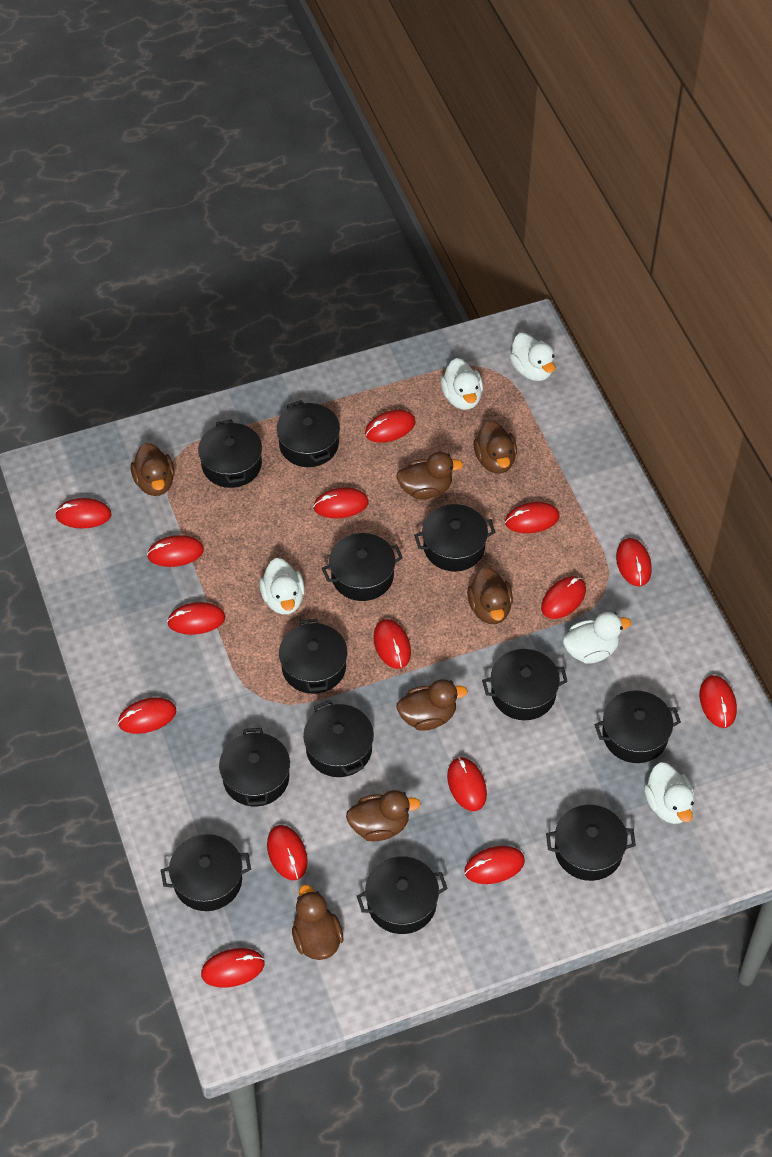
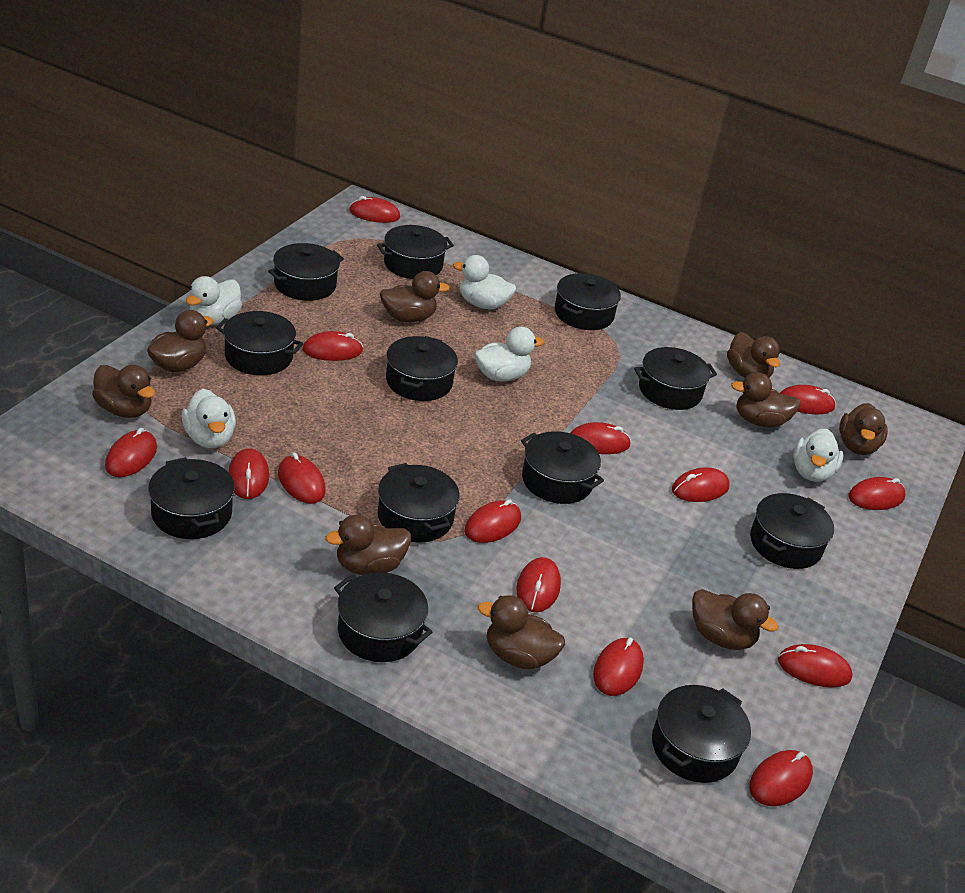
brown duck: 7 -> 9
red mouse: 15 -> 14

